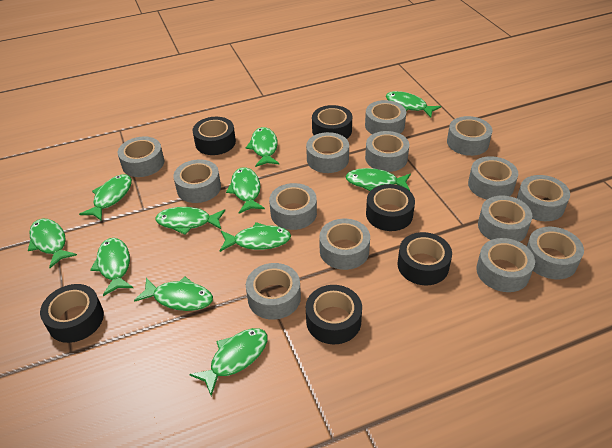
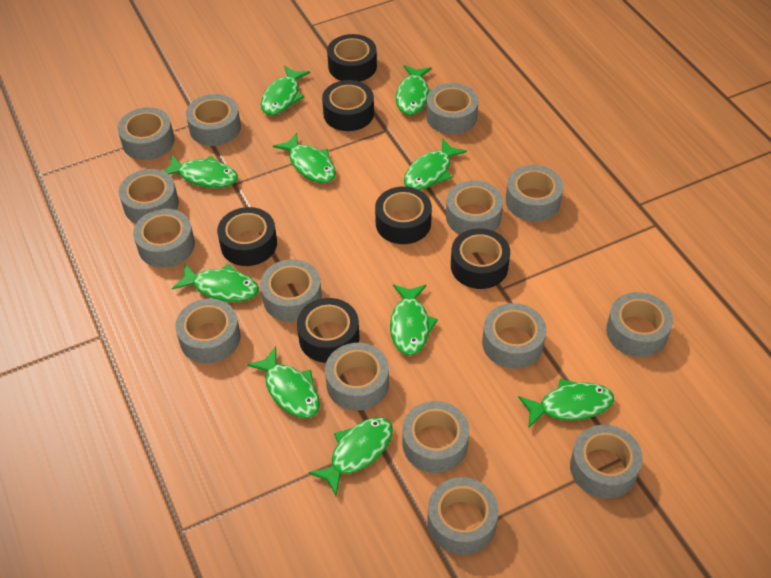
green fish: 11 -> 10
grey tape: 14 -> 15

